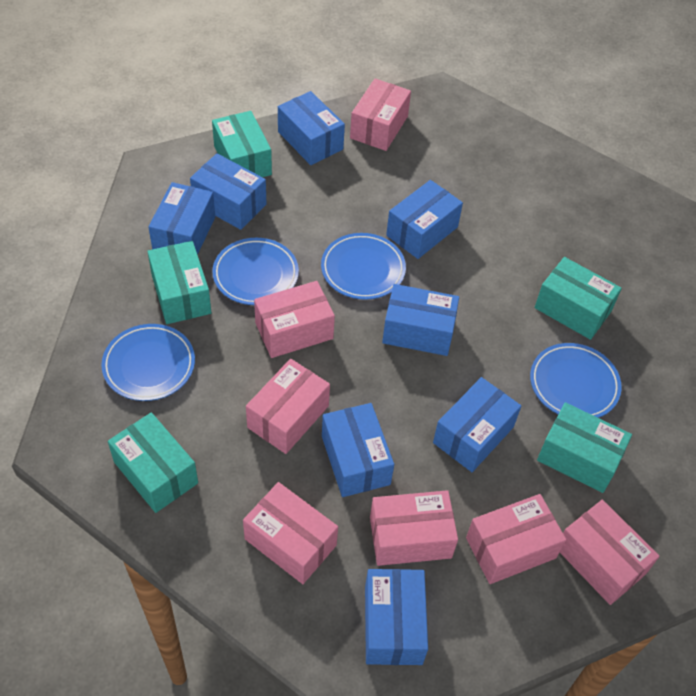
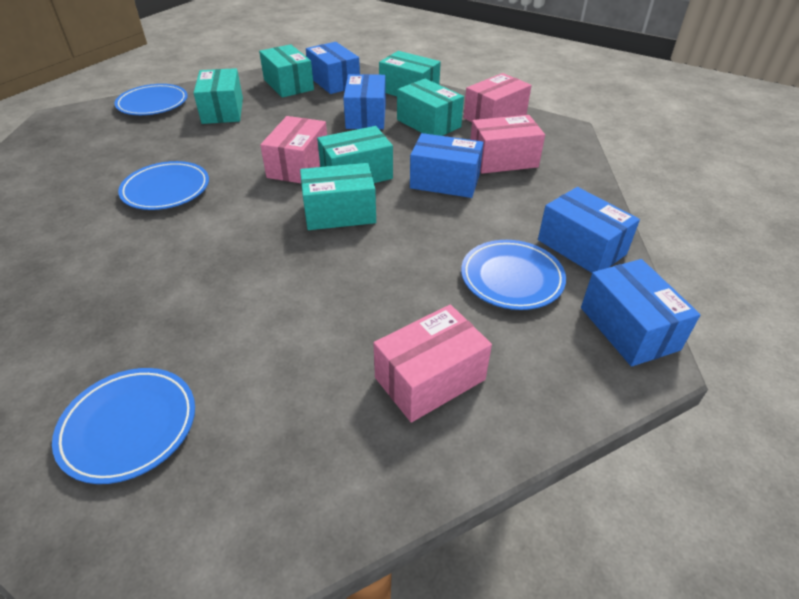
blue box: 8 -> 5
pink box: 7 -> 4
turquoise box: 5 -> 6

